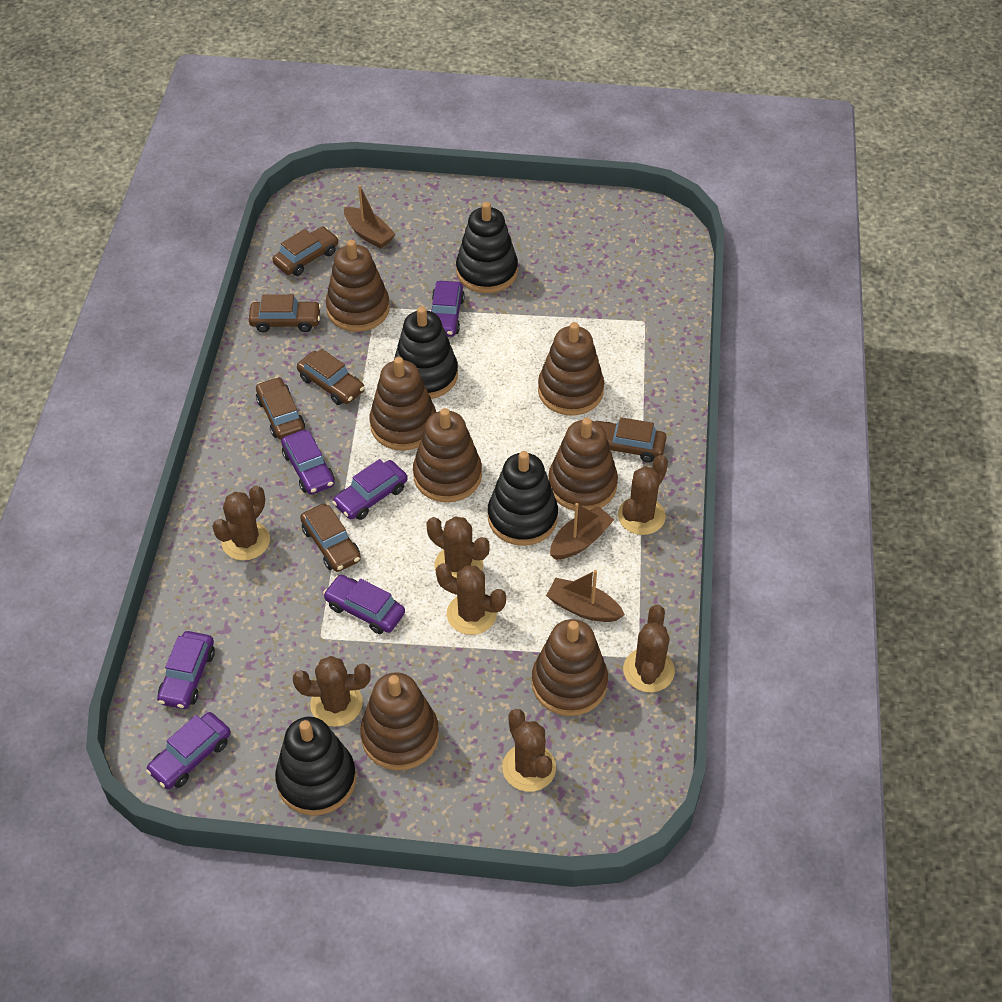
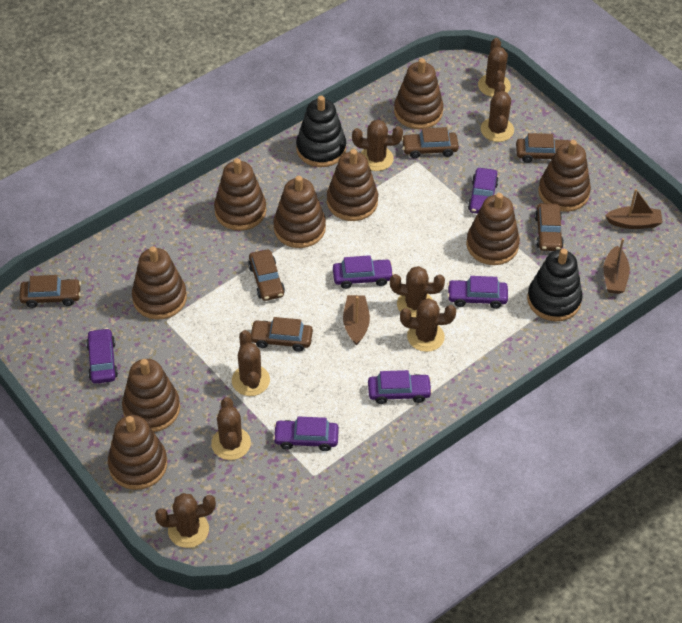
black stacking toy: 4 -> 2
brown cactus: 7 -> 8
brown stacking toy: 7 -> 9

